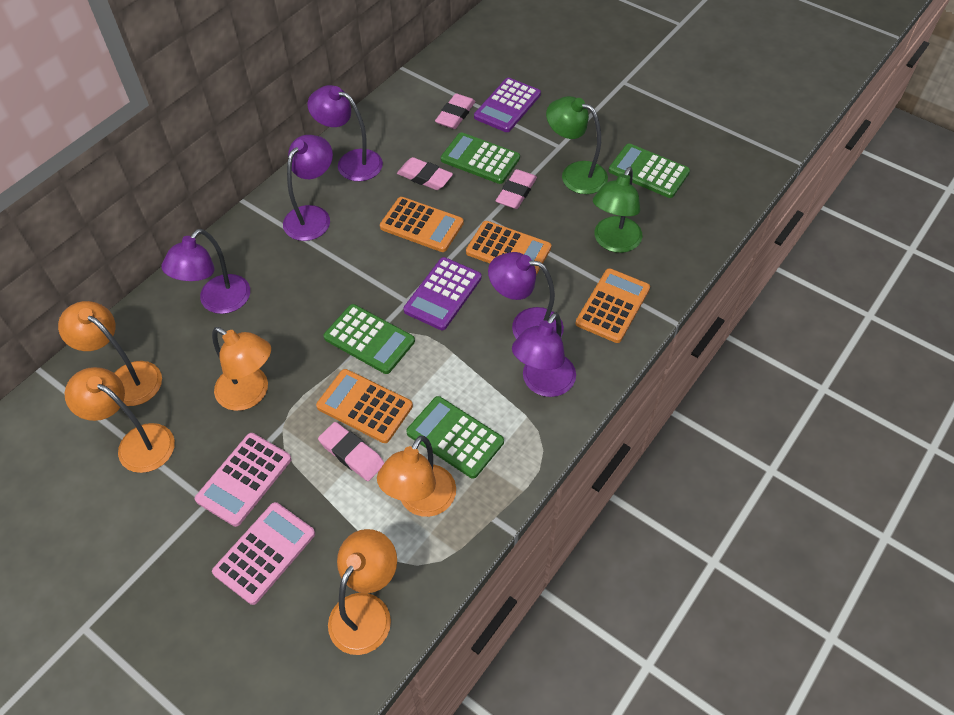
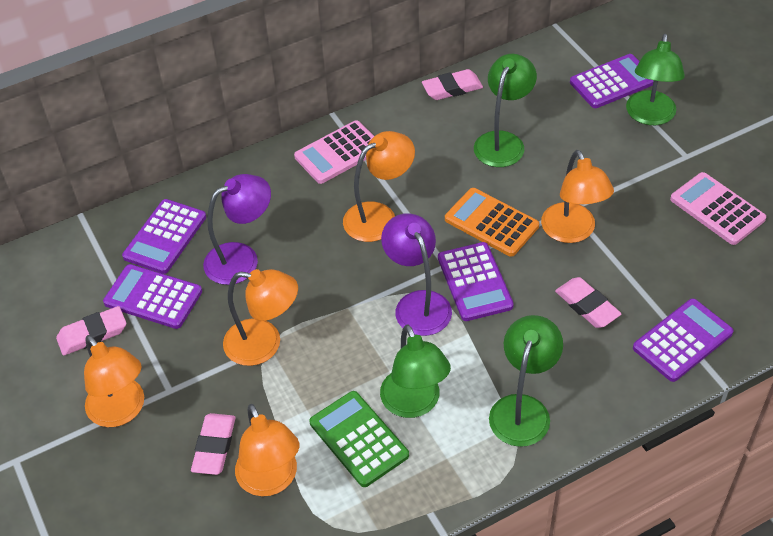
green calculator: 4 -> 1
green lamp: 2 -> 4
orange calculator: 4 -> 1
purple calculator: 2 -> 5
purple lamp: 5 -> 2

